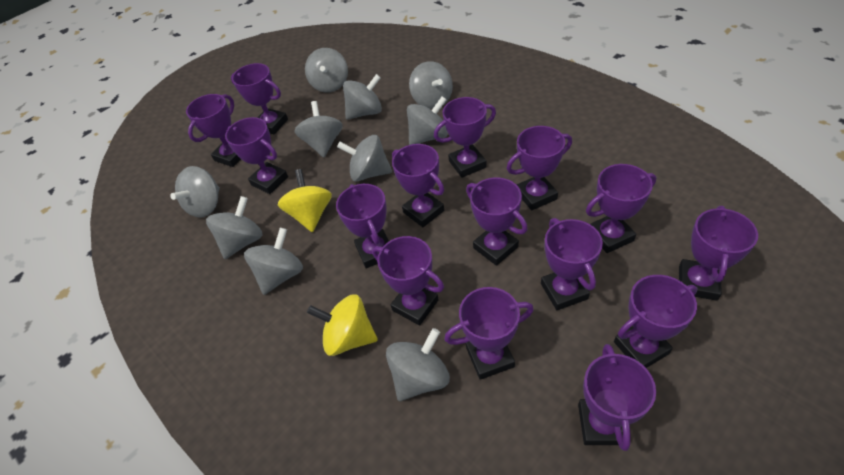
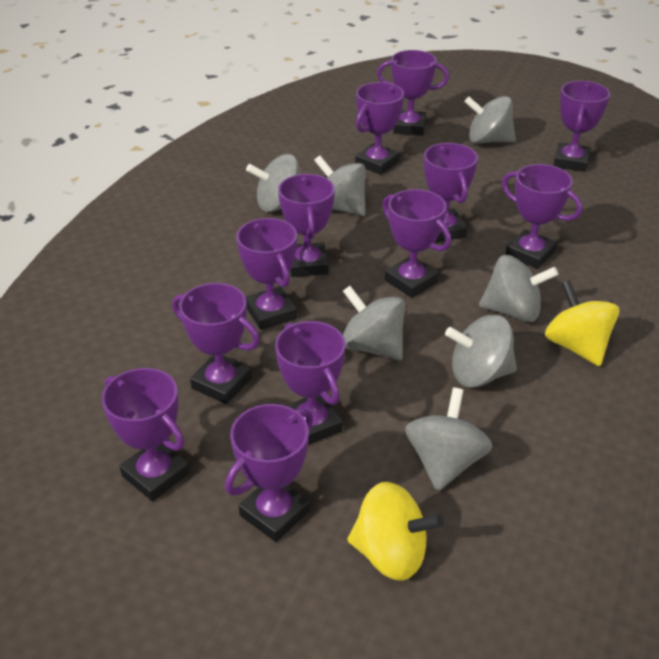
grey spinning top: 10 -> 7
purple trophy: 15 -> 12

